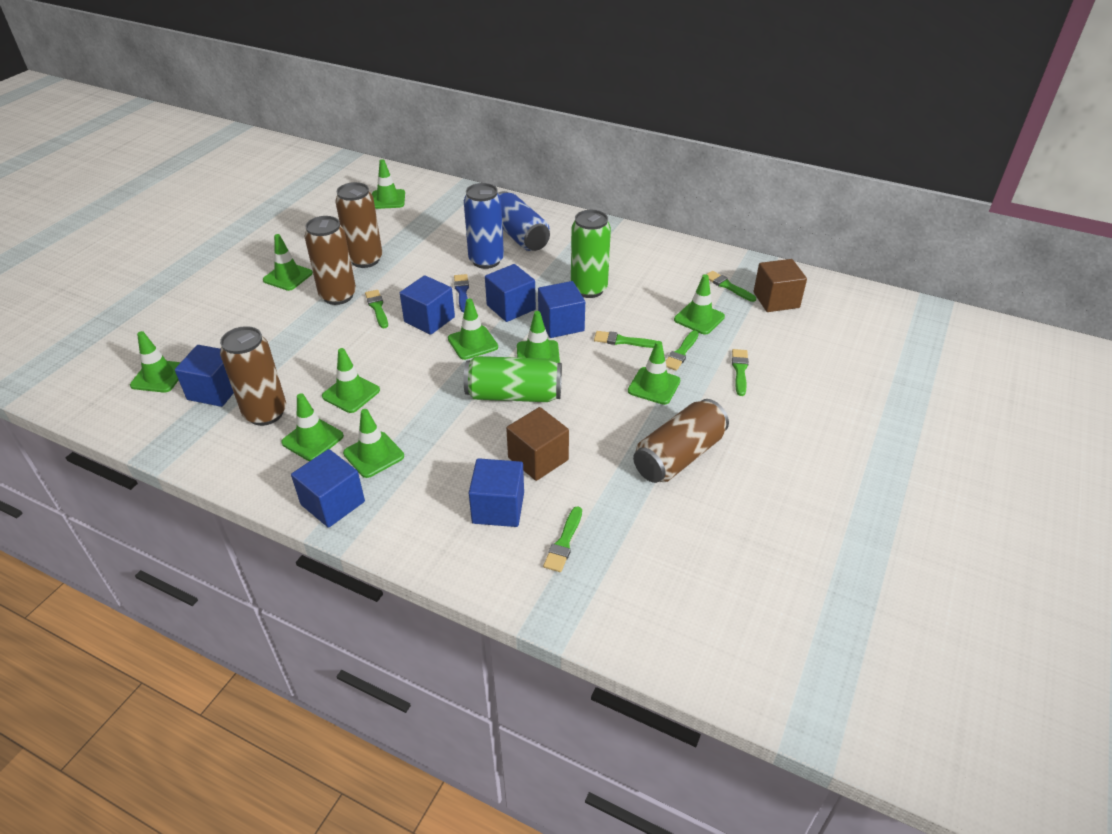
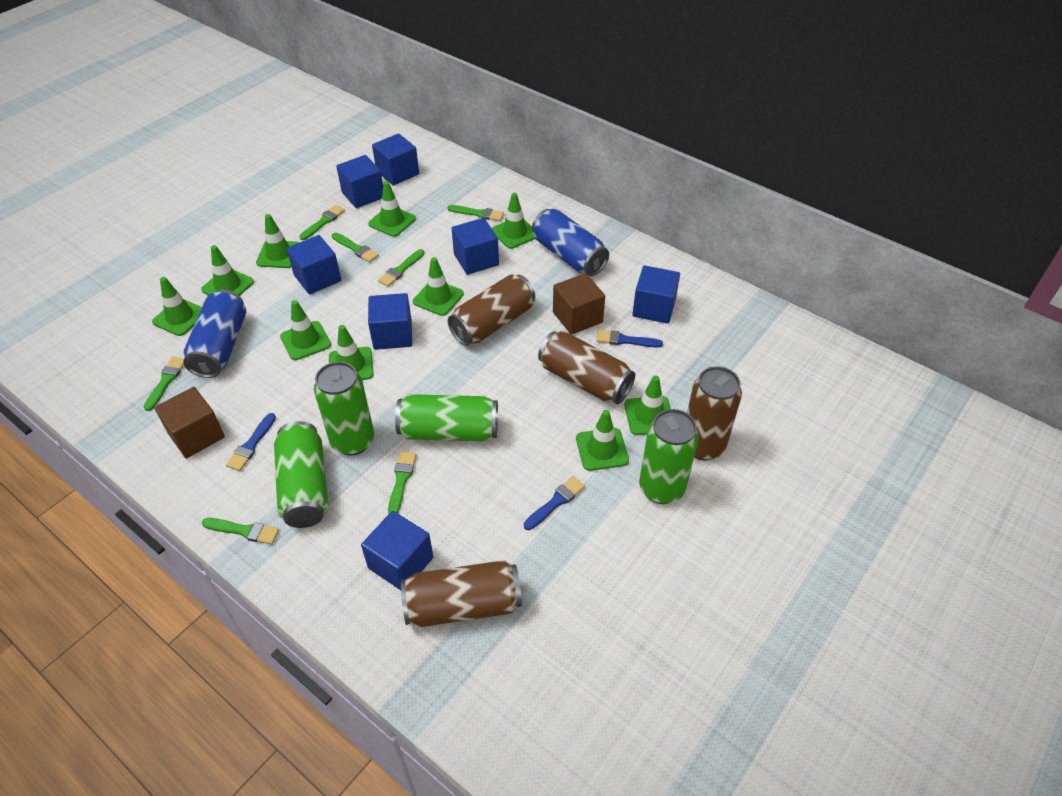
blue brush: 1 -> 3
blue cube: 6 -> 7
green brush: 6 -> 7
green can: 2 -> 4

